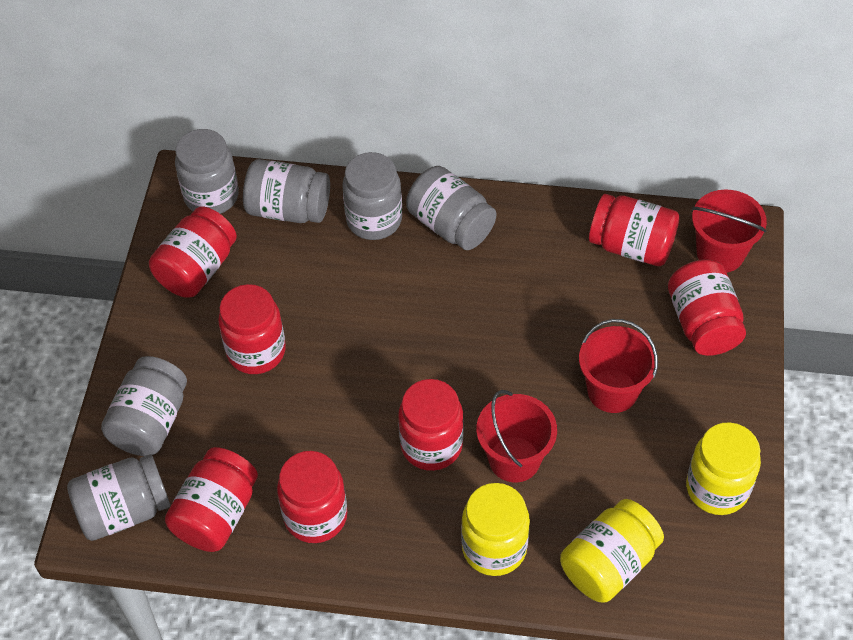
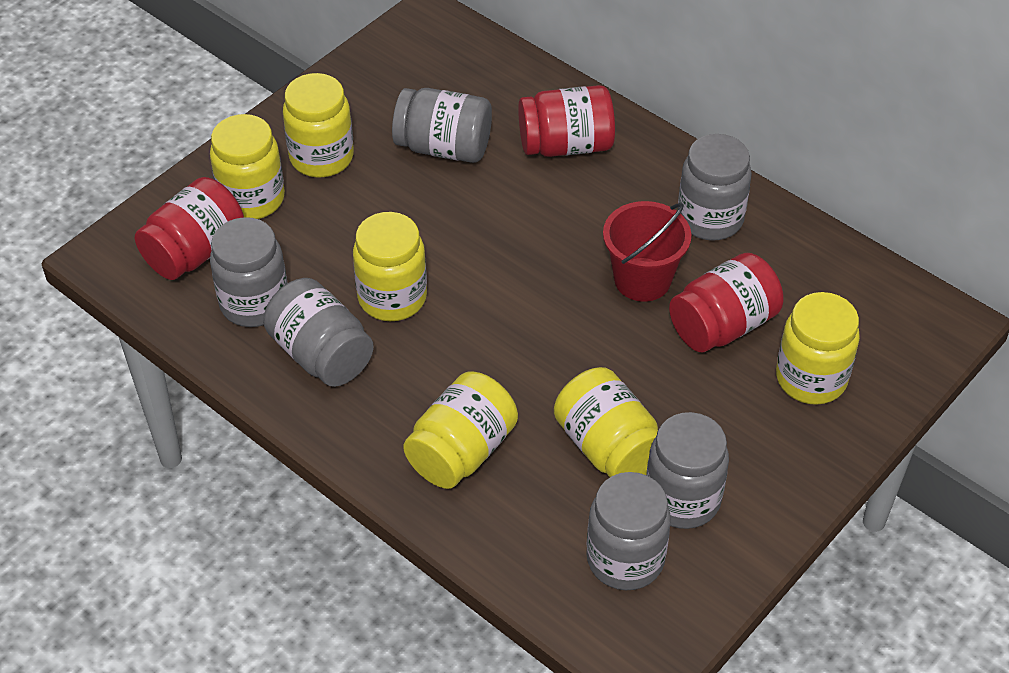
red bucket: 3 -> 1
red jar: 7 -> 3
yellow jar: 3 -> 6

